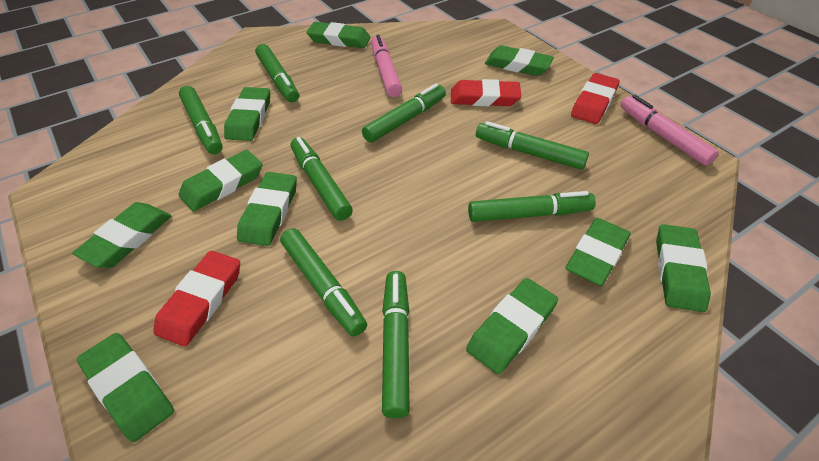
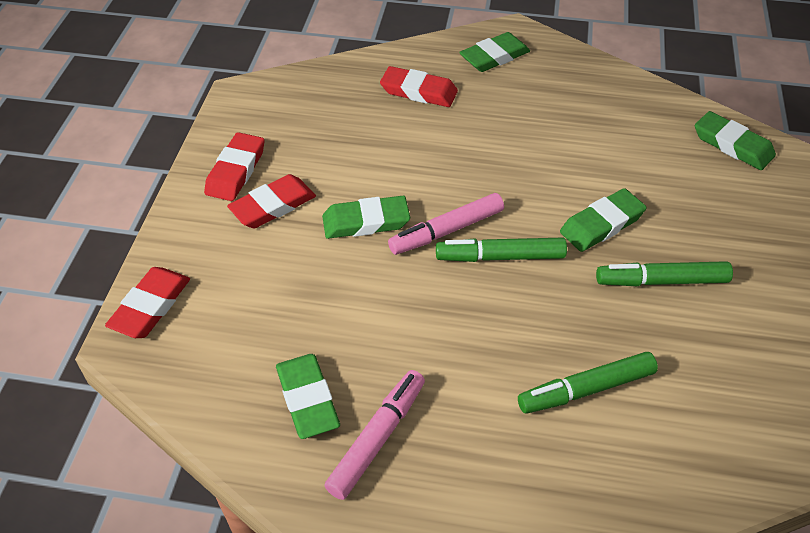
green eraser: 10 -> 5
green marker: 8 -> 3
red eraser: 3 -> 4

